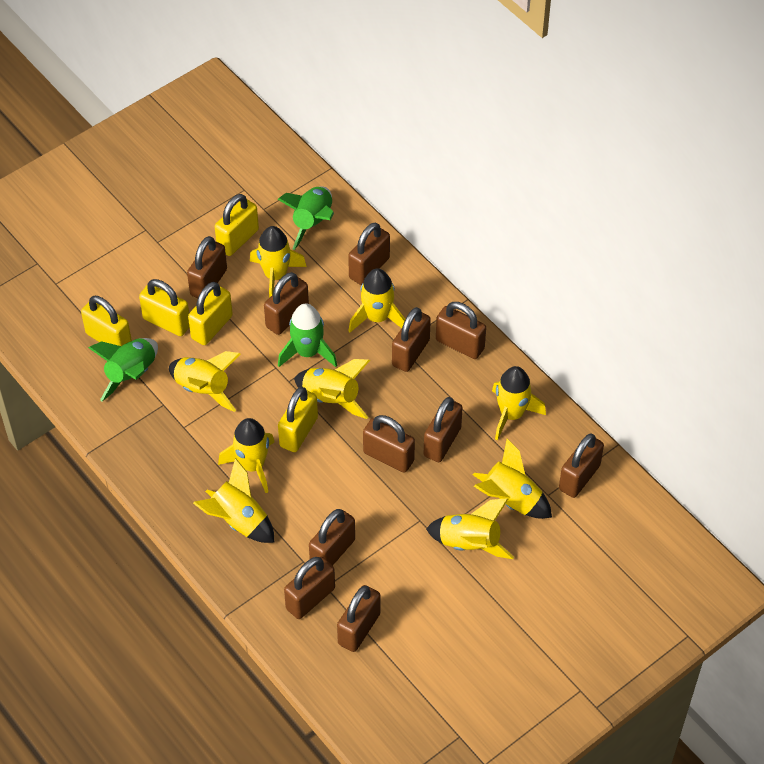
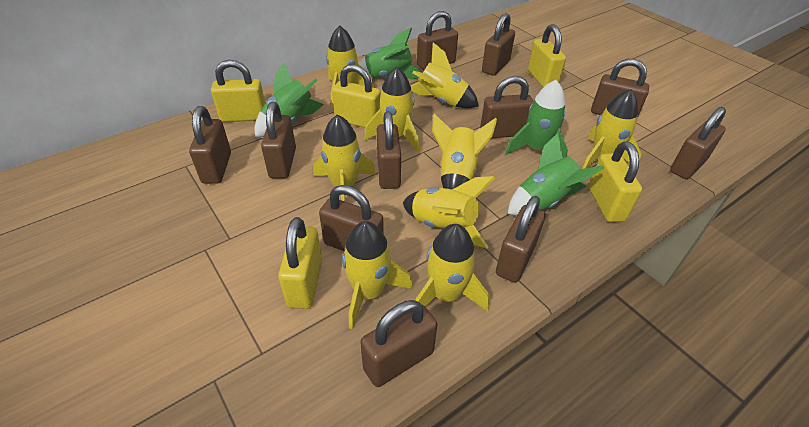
green rocket: 3 -> 4

